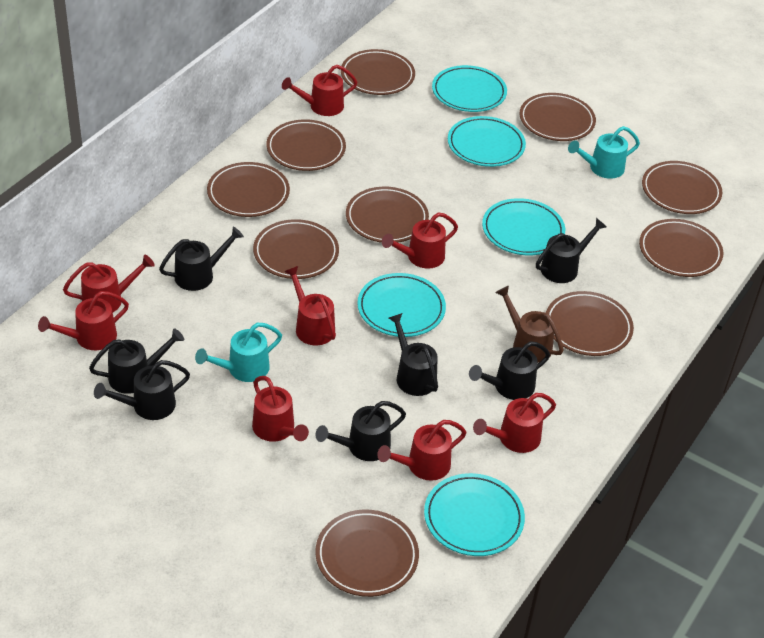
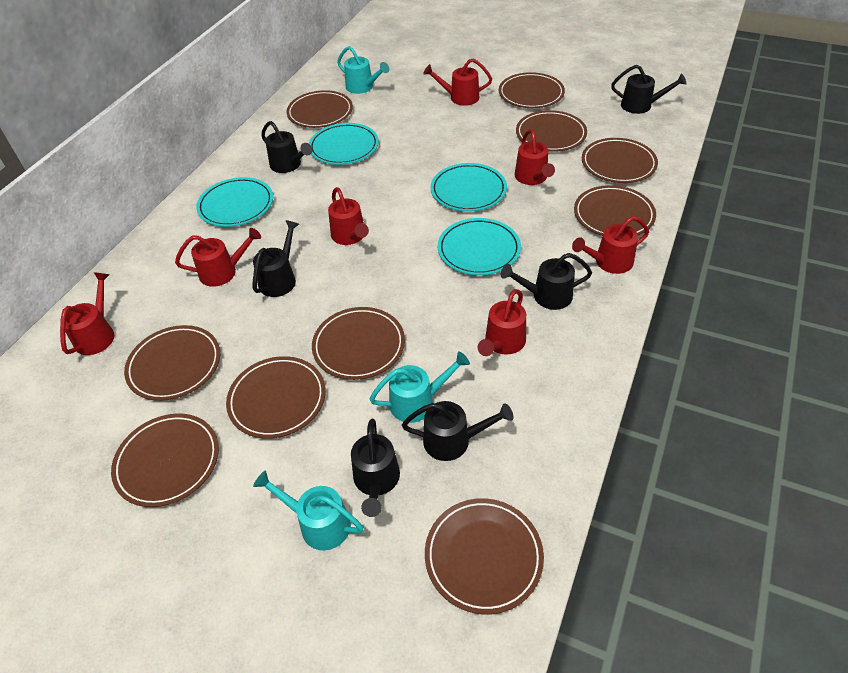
black watering can: 7 -> 6
brown watering can: 1 -> 0
red watering can: 8 -> 7
turquoise plate: 5 -> 4
turquoise watering can: 2 -> 3

